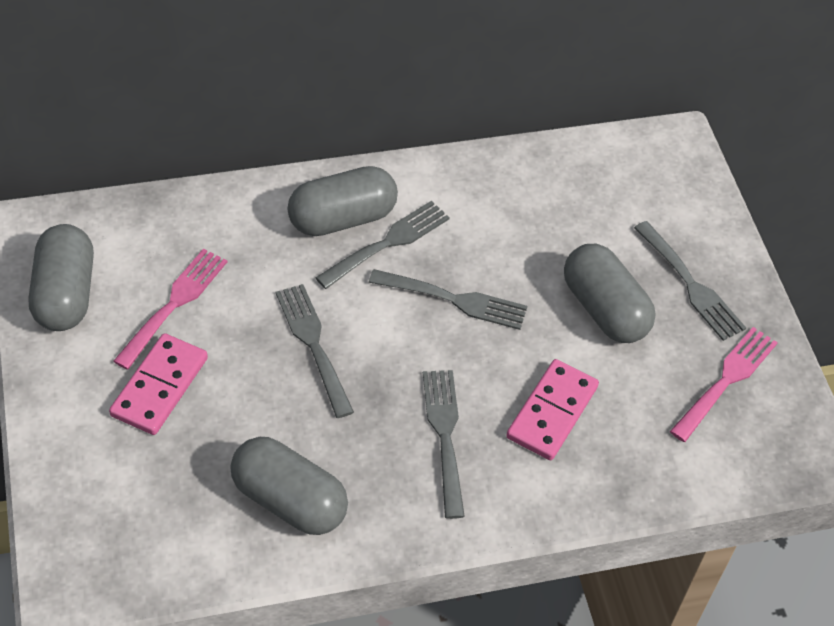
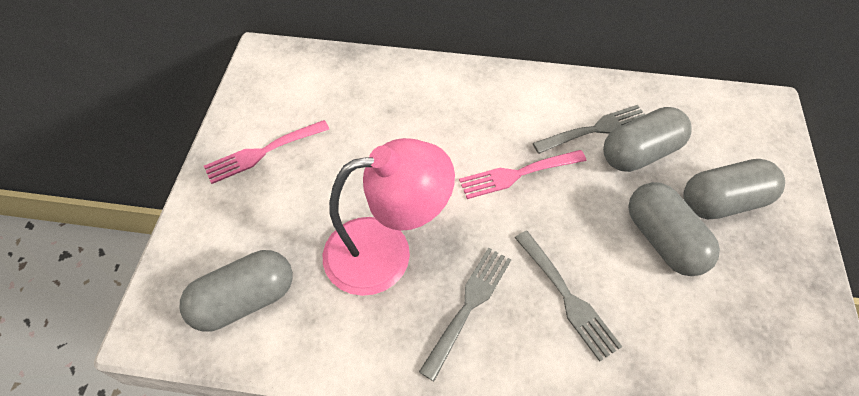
grey fork: 5 -> 3
pink domino: 2 -> 0
pink lamp: 0 -> 1

